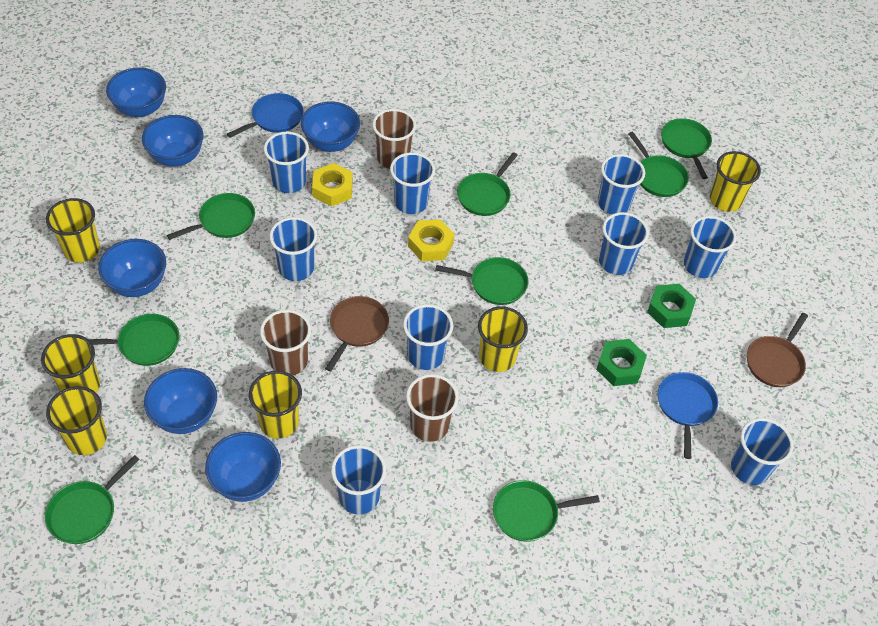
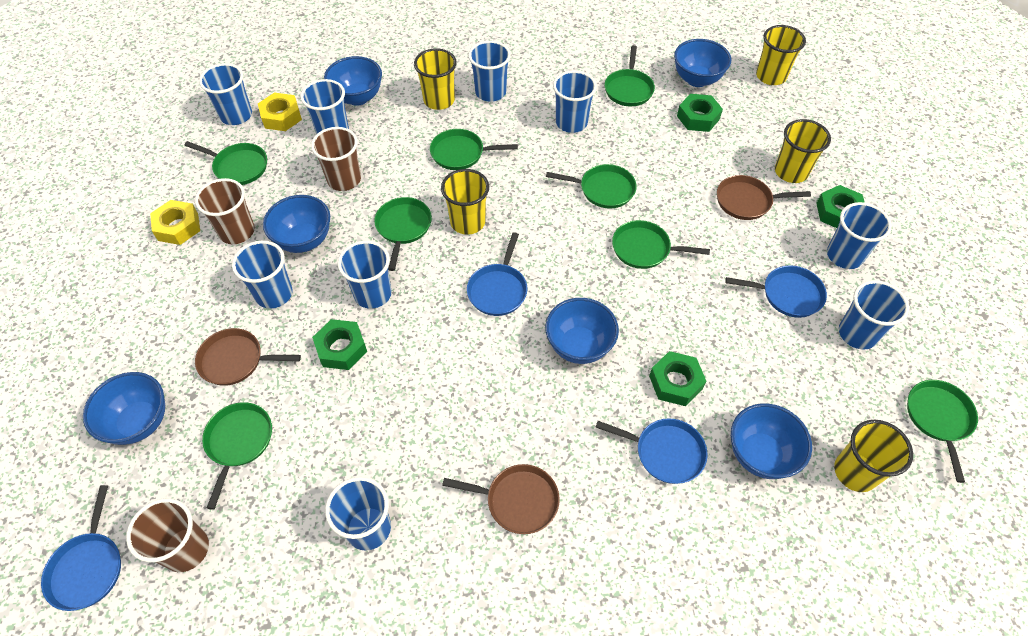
blue pan: 2 -> 4
brown pan: 2 -> 3
green nut: 2 -> 4
yellow cup: 6 -> 5

